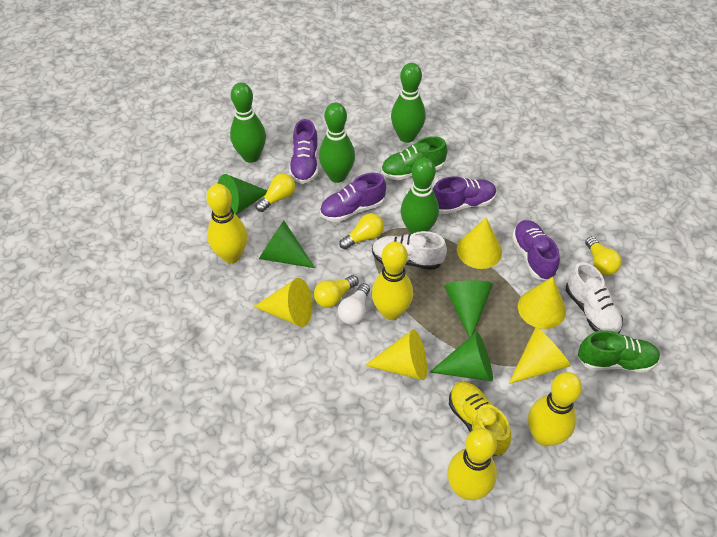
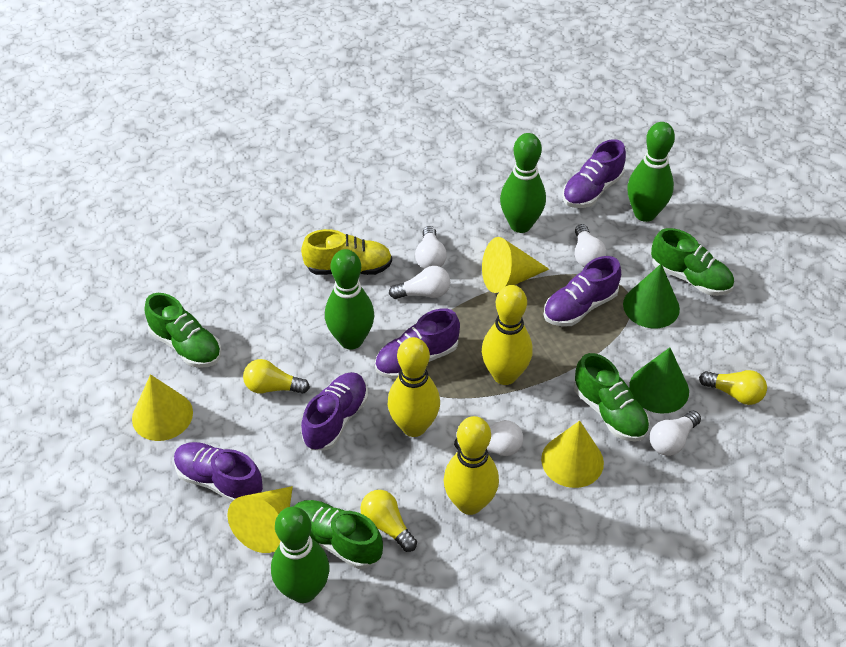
green cone: 4 -> 2
green shoe: 2 -> 4
purple shoe: 4 -> 5
white light bulb: 1 -> 5
white shoe: 2 -> 0
yellow bowling pin: 4 -> 3
yellow cone: 5 -> 4
yellow light bulb: 4 -> 3

